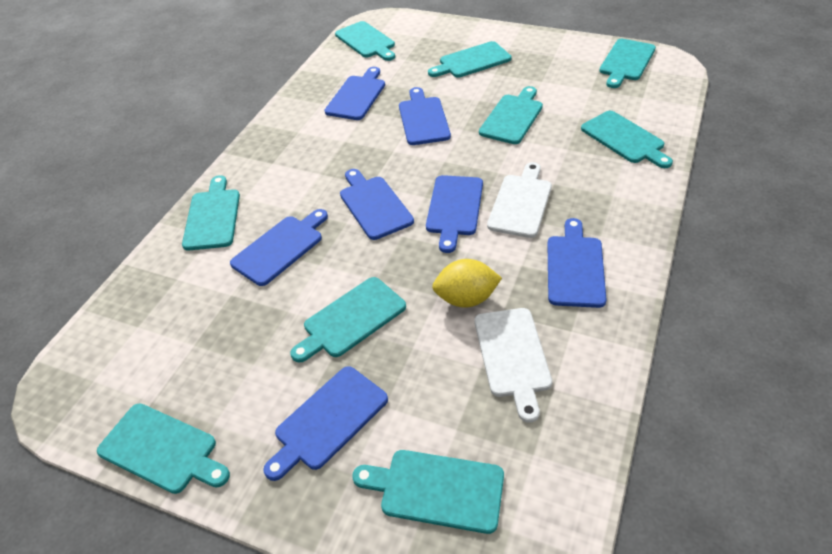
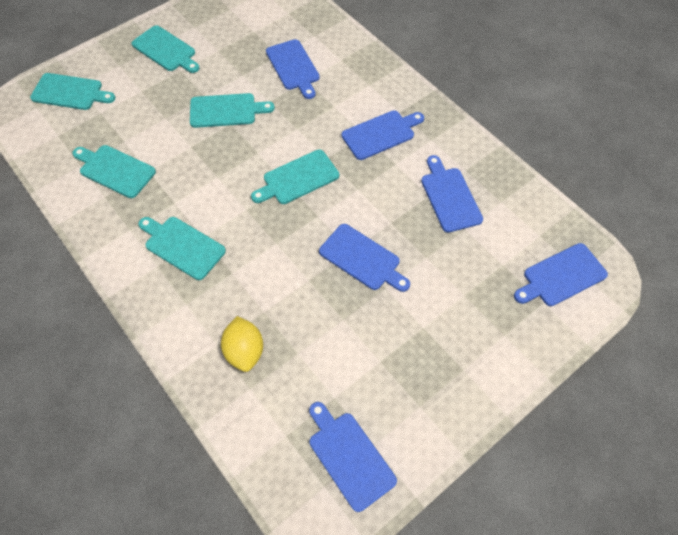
blue cutting board: 7 -> 6
turquoise cutting board: 9 -> 6
white cutting board: 2 -> 0

